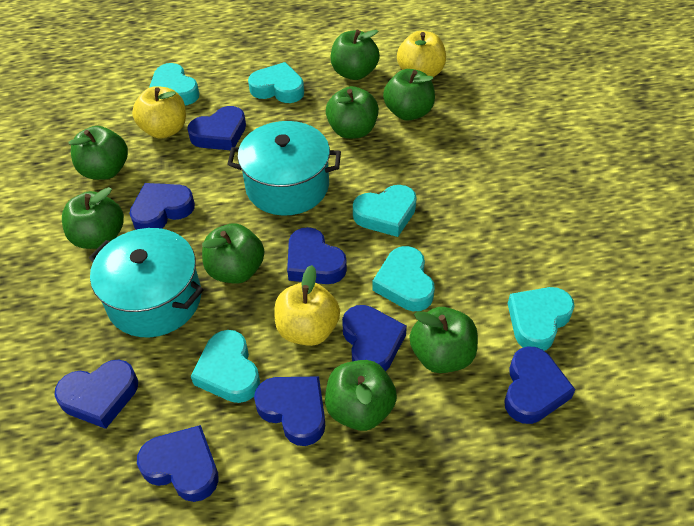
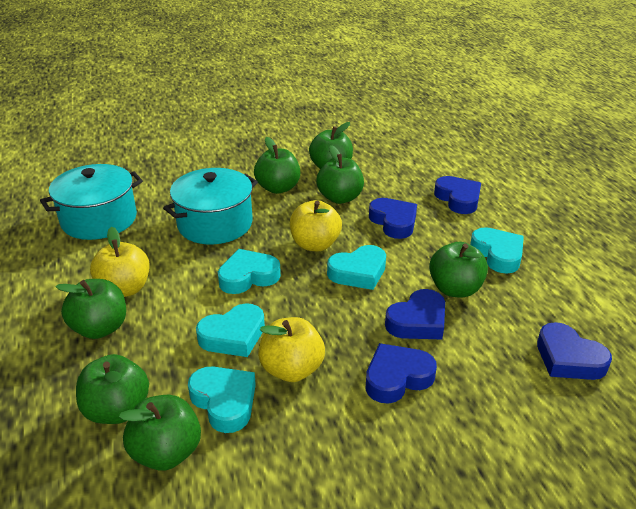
blue heart: 8 -> 5
green apple: 8 -> 7
turquoise heart: 6 -> 5

